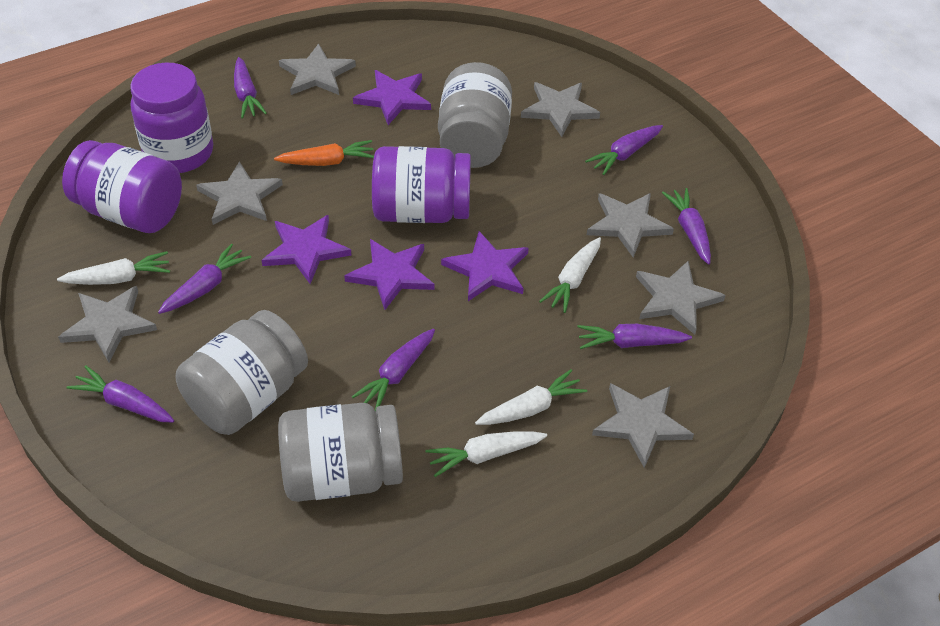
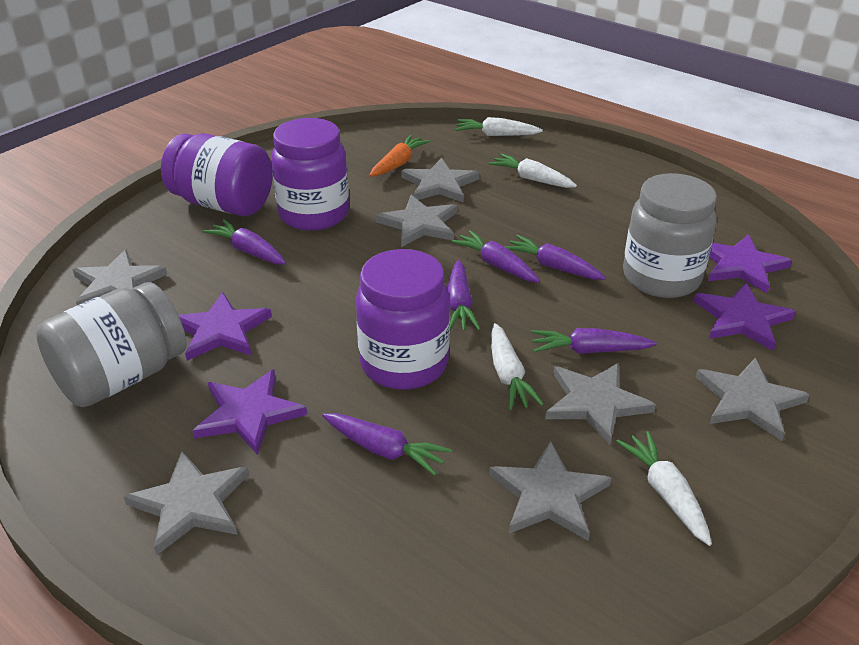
grey jar: 3 -> 2
purple carrot: 7 -> 6

